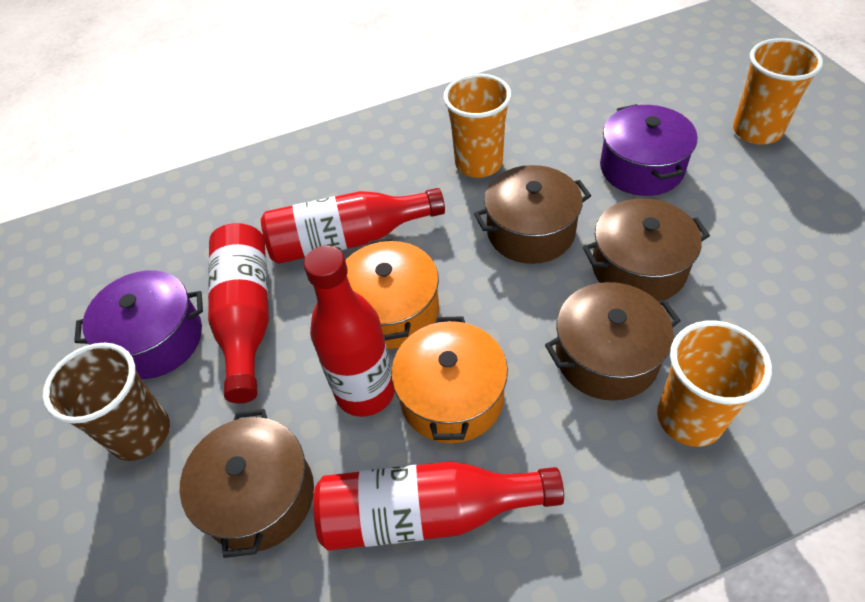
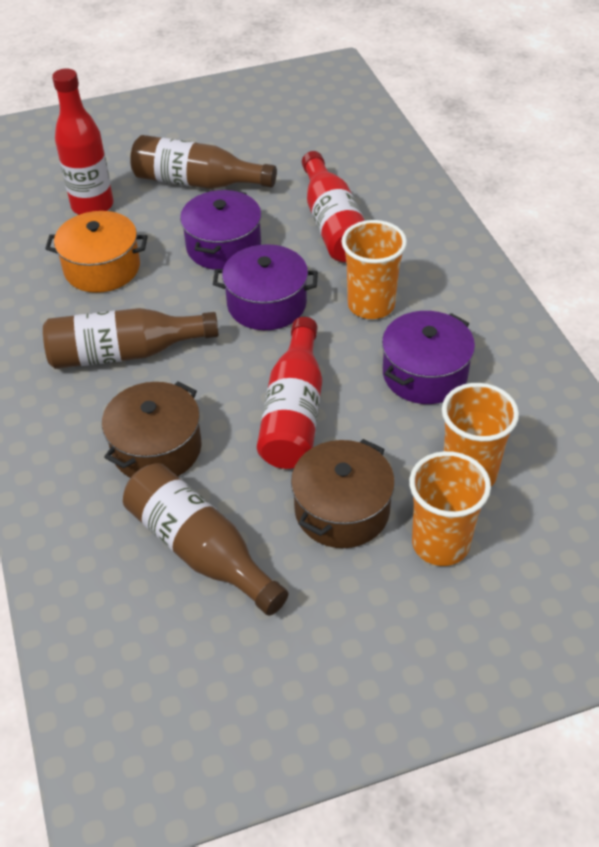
brown bottle: 0 -> 3
brown cup: 1 -> 0
brown pot: 4 -> 2
orange pot: 2 -> 1
purple pot: 2 -> 3
red bottle: 4 -> 3

